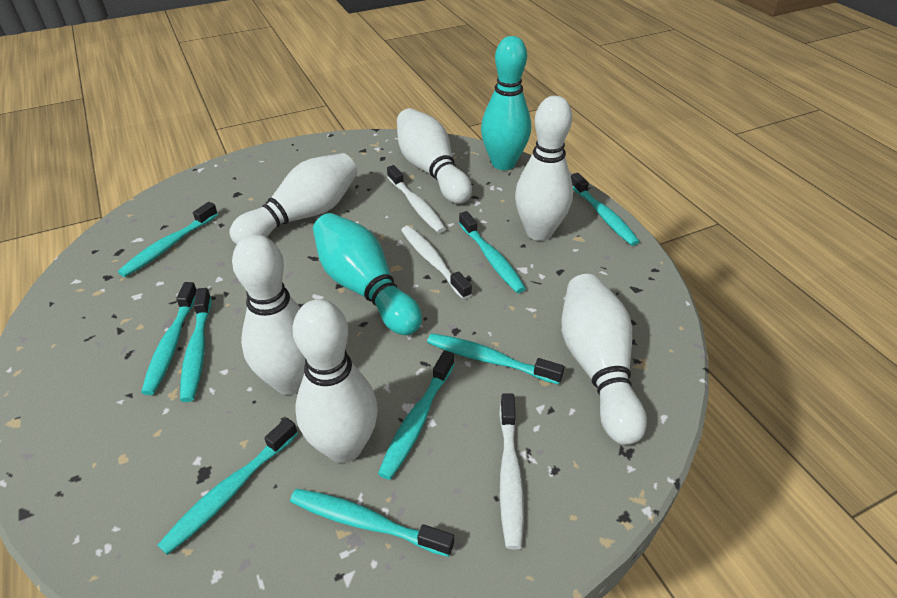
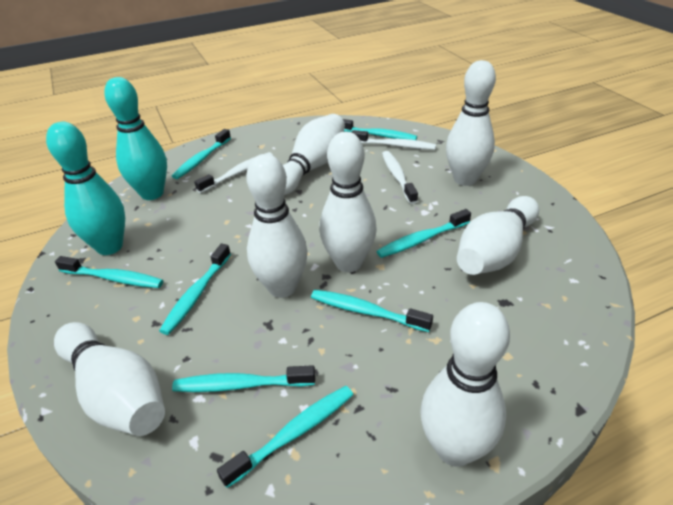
turquoise toothbrush: 9 -> 8
white bowling pin: 6 -> 7

